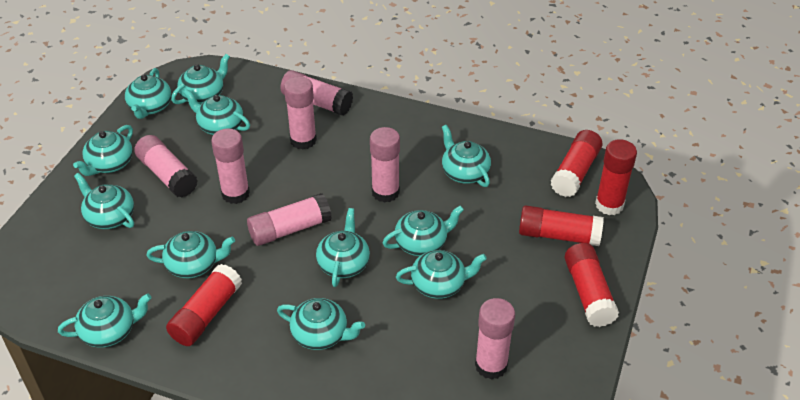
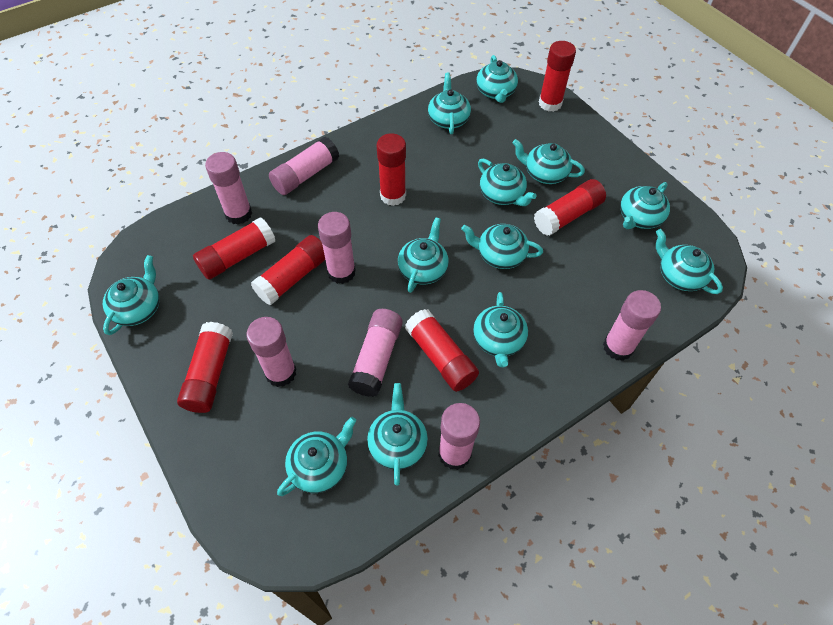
red glue stick: 5 -> 7

